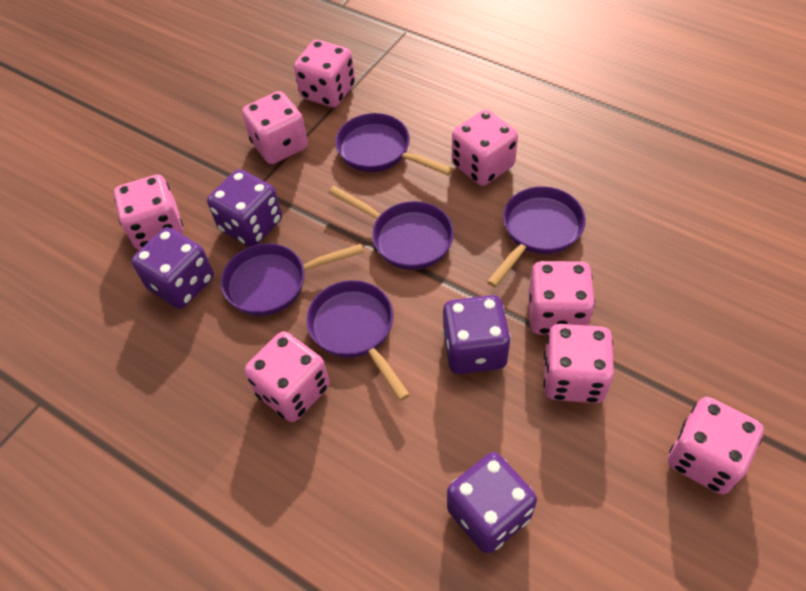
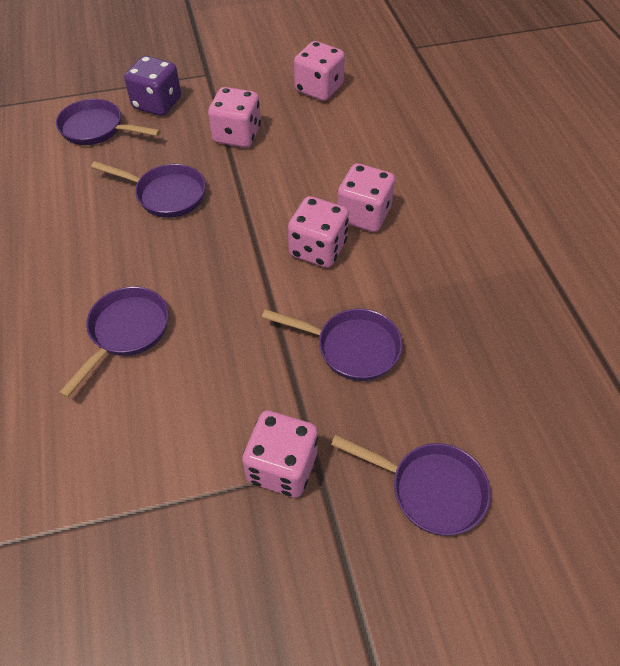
pink dice: 8 -> 5
purple dice: 4 -> 1

